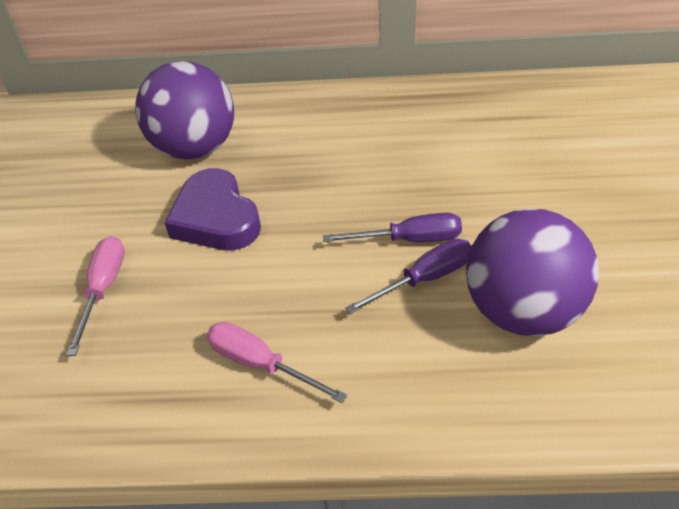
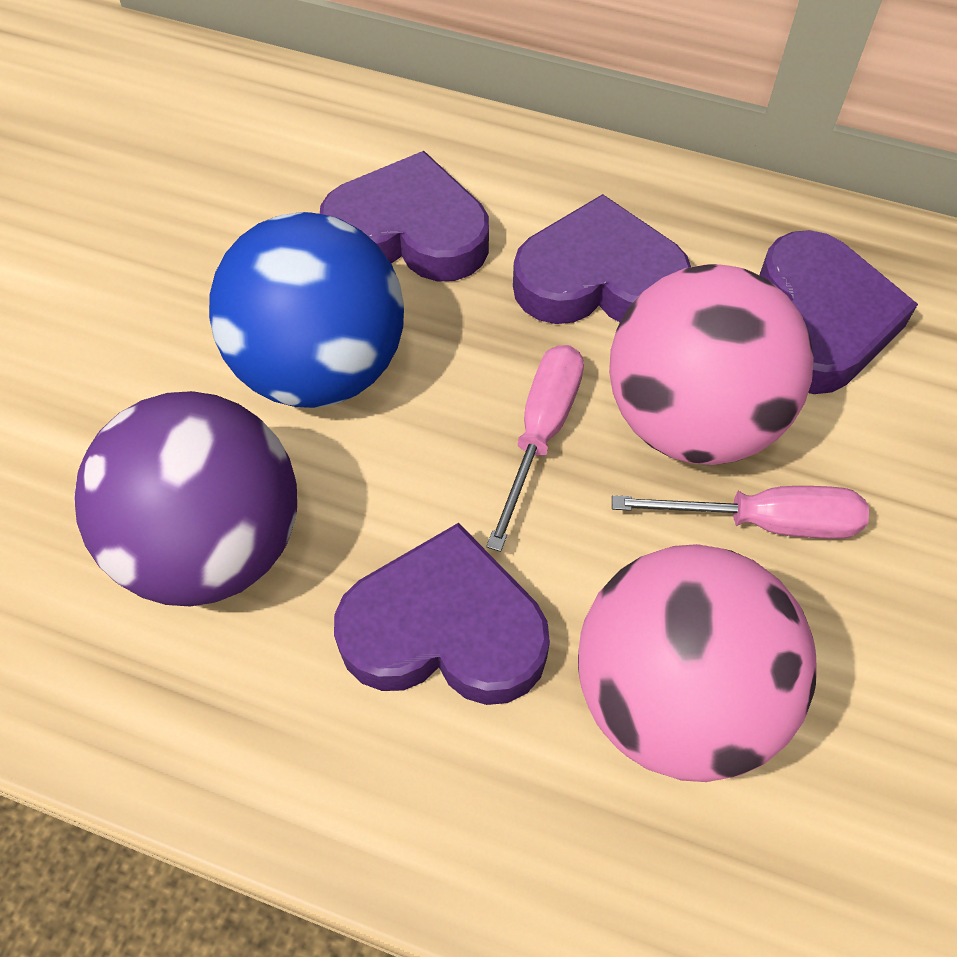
blue ball: 0 -> 1
pink ball: 0 -> 2
purple ball: 2 -> 1
purple heart: 1 -> 4
purple screwdriver: 2 -> 0

